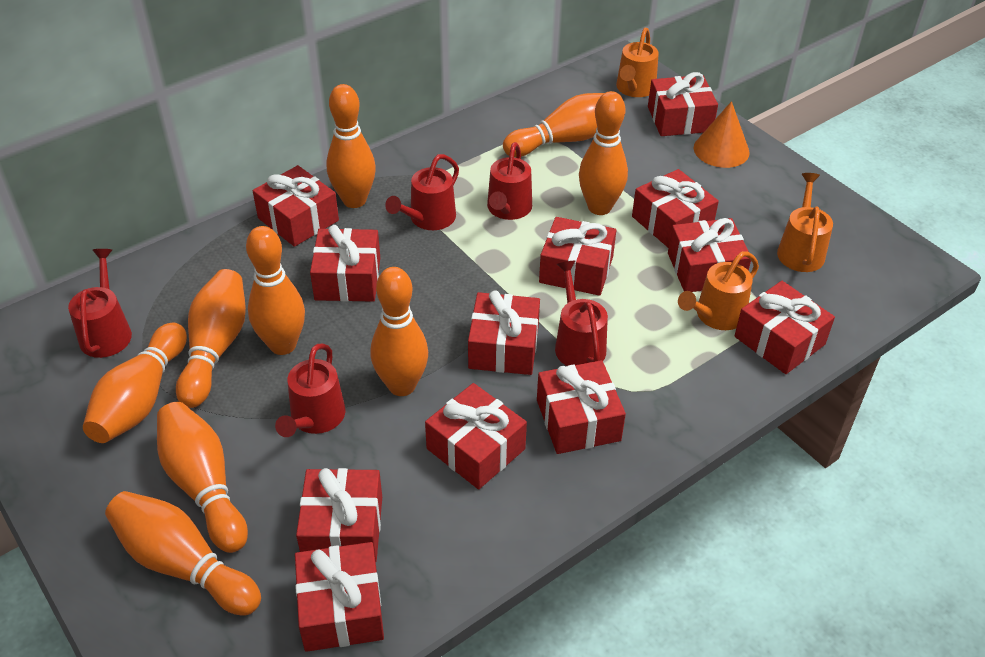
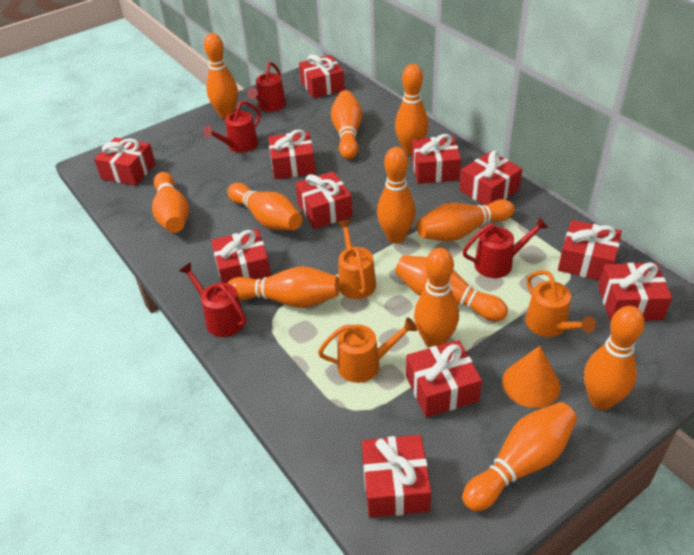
orange bowling pin: 9 -> 12
red gift: 12 -> 11
red watering can: 5 -> 4

